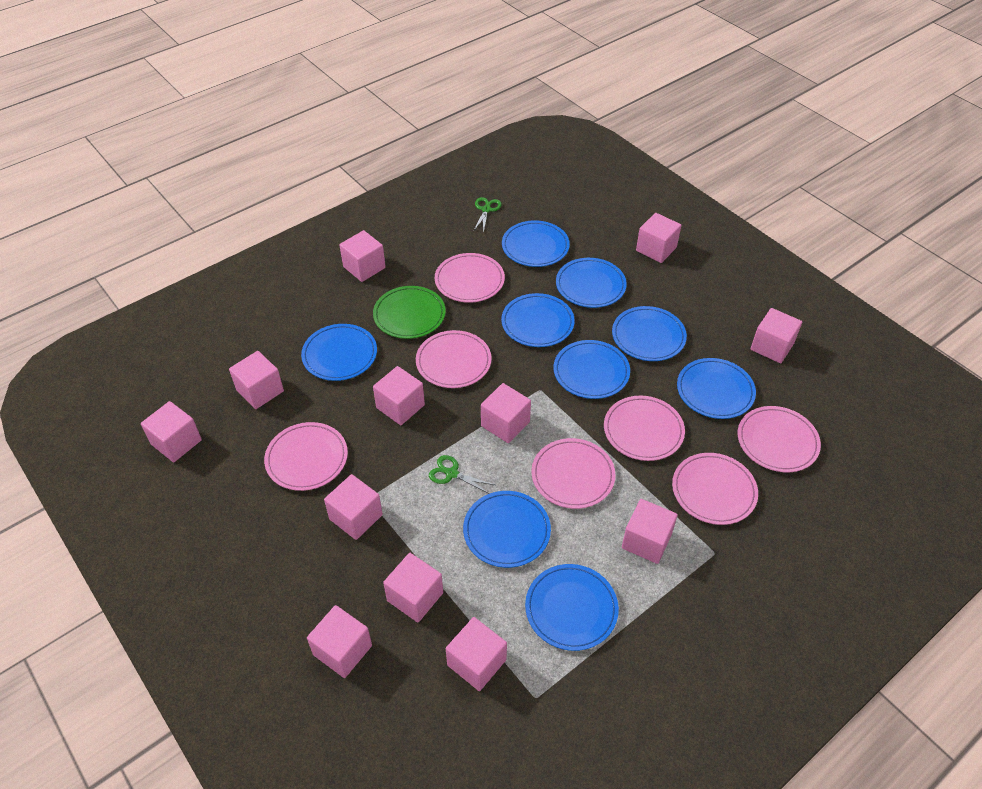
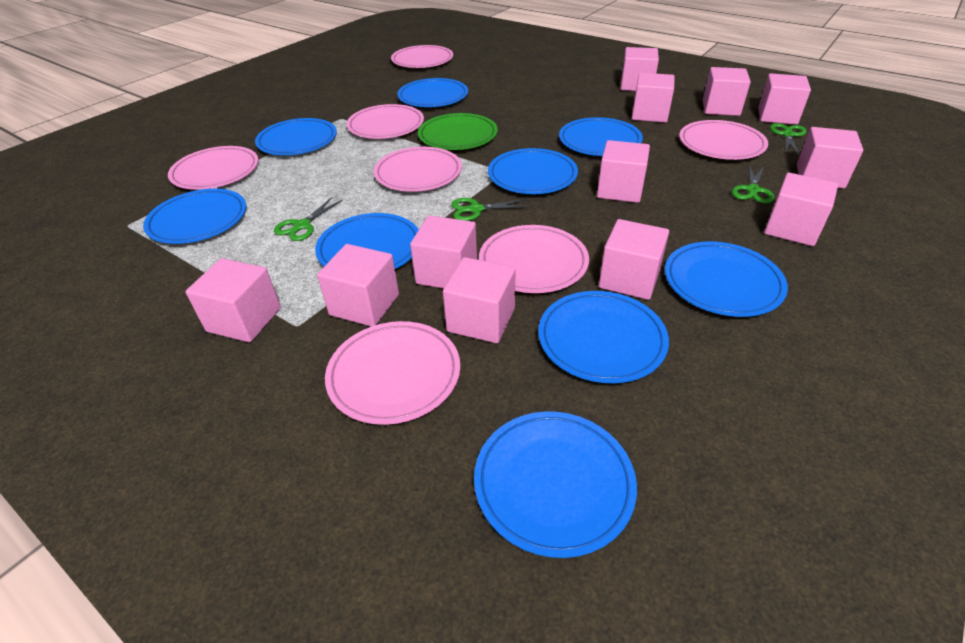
green scissors: 2 -> 4

